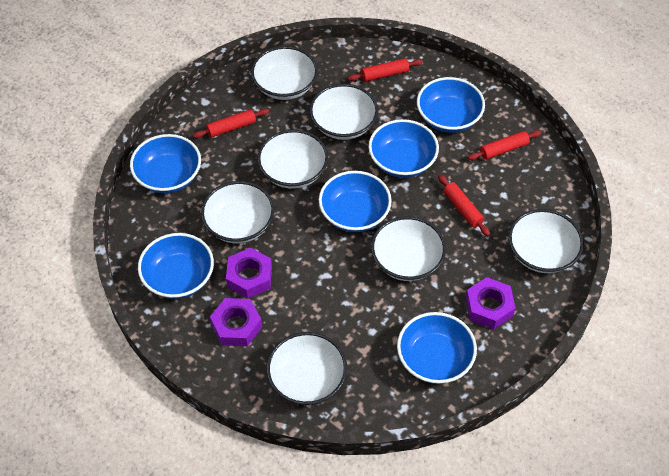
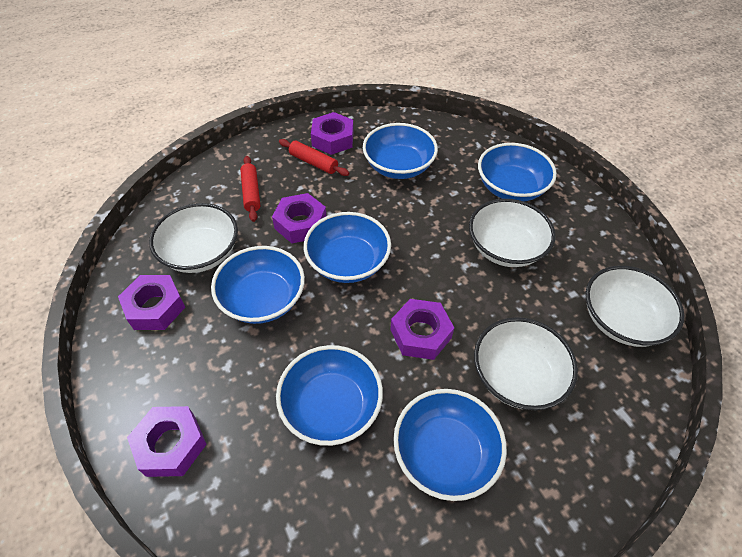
purple nut: 3 -> 5
red rolling pin: 4 -> 2
white bowl: 7 -> 4

